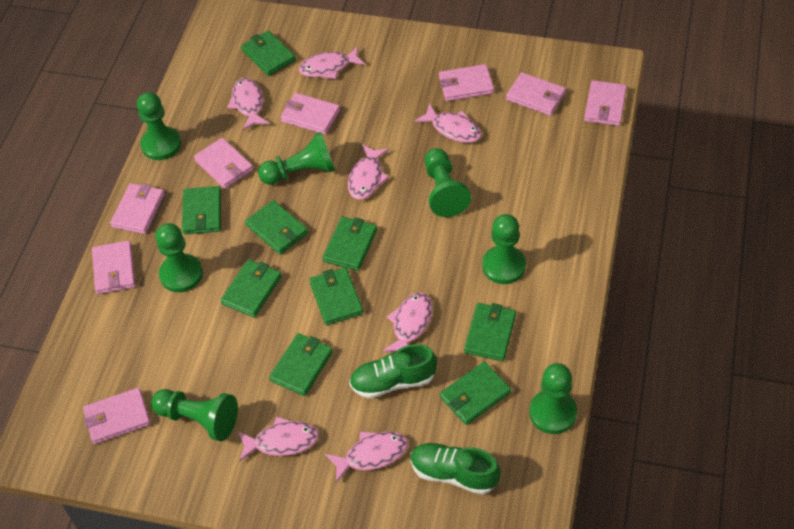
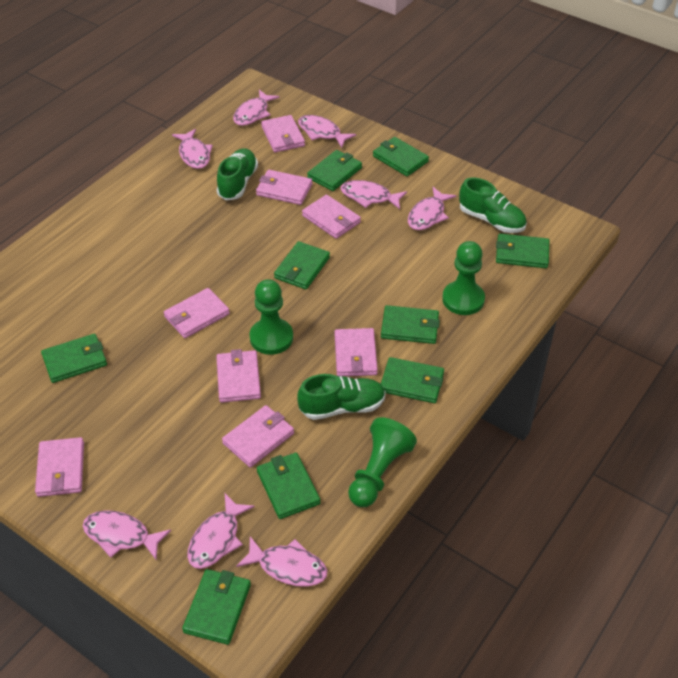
green pawn: 7 -> 3
green shoe: 2 -> 3
pink fish: 7 -> 8

